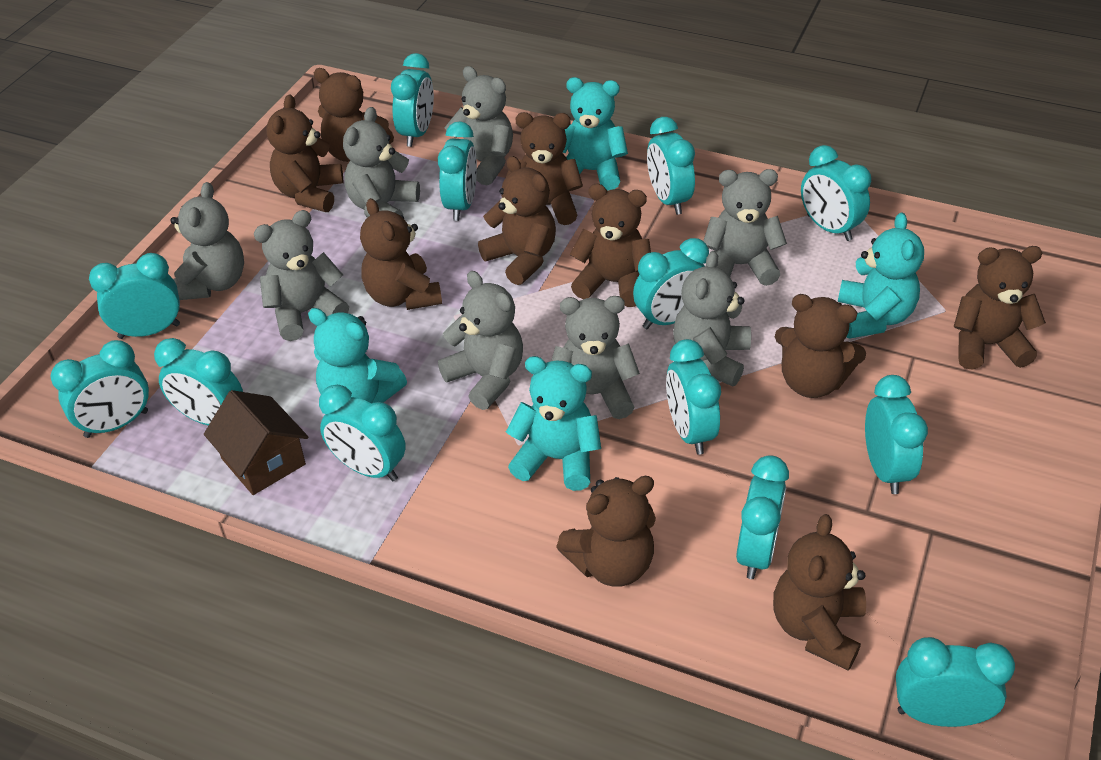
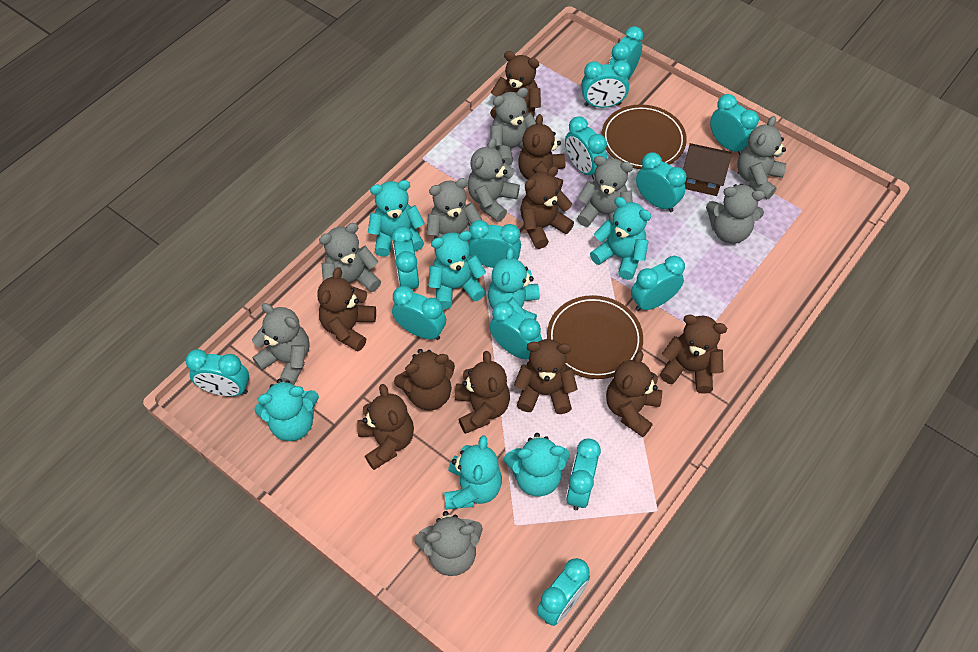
brown plate: 0 -> 2
grey teddy bear: 8 -> 9
turquoise teddy bear: 4 -> 7

